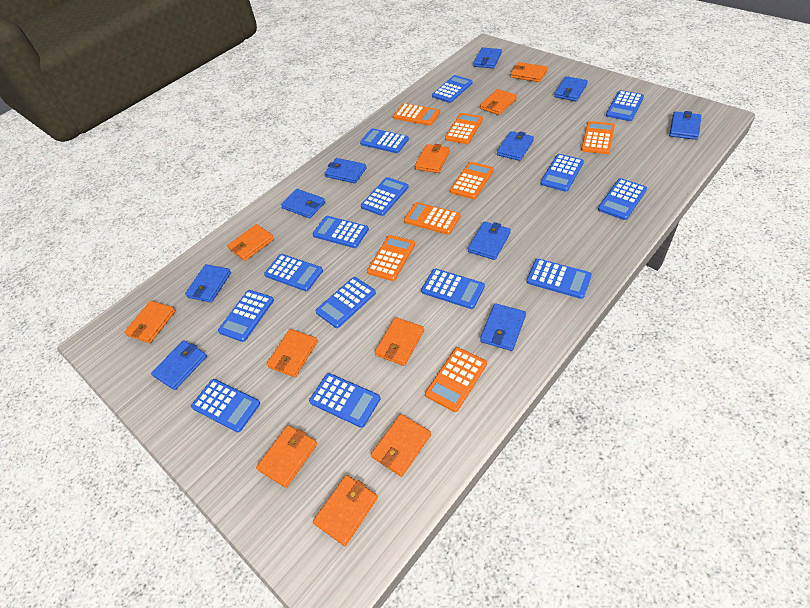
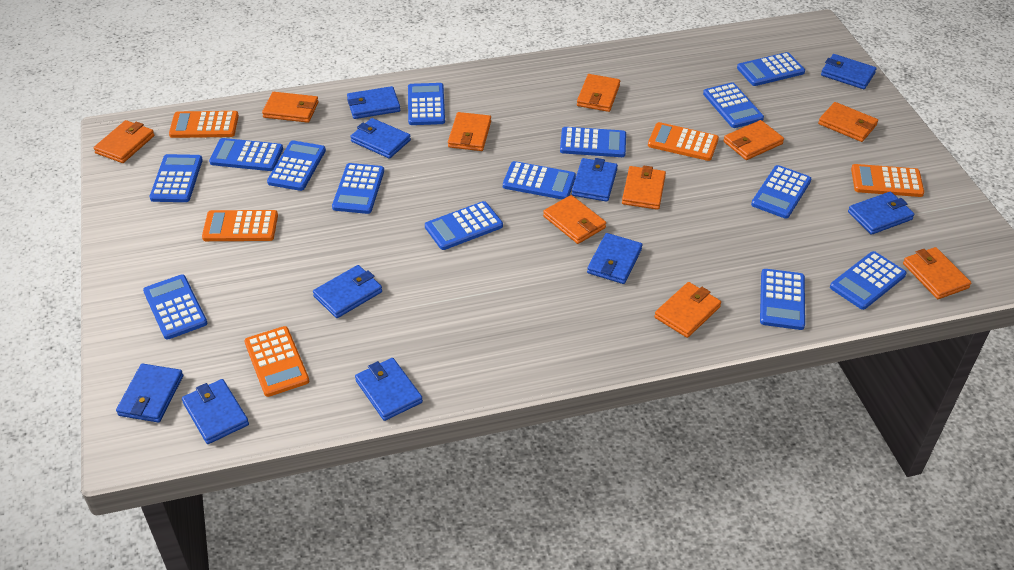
orange calculator: 7 -> 5

